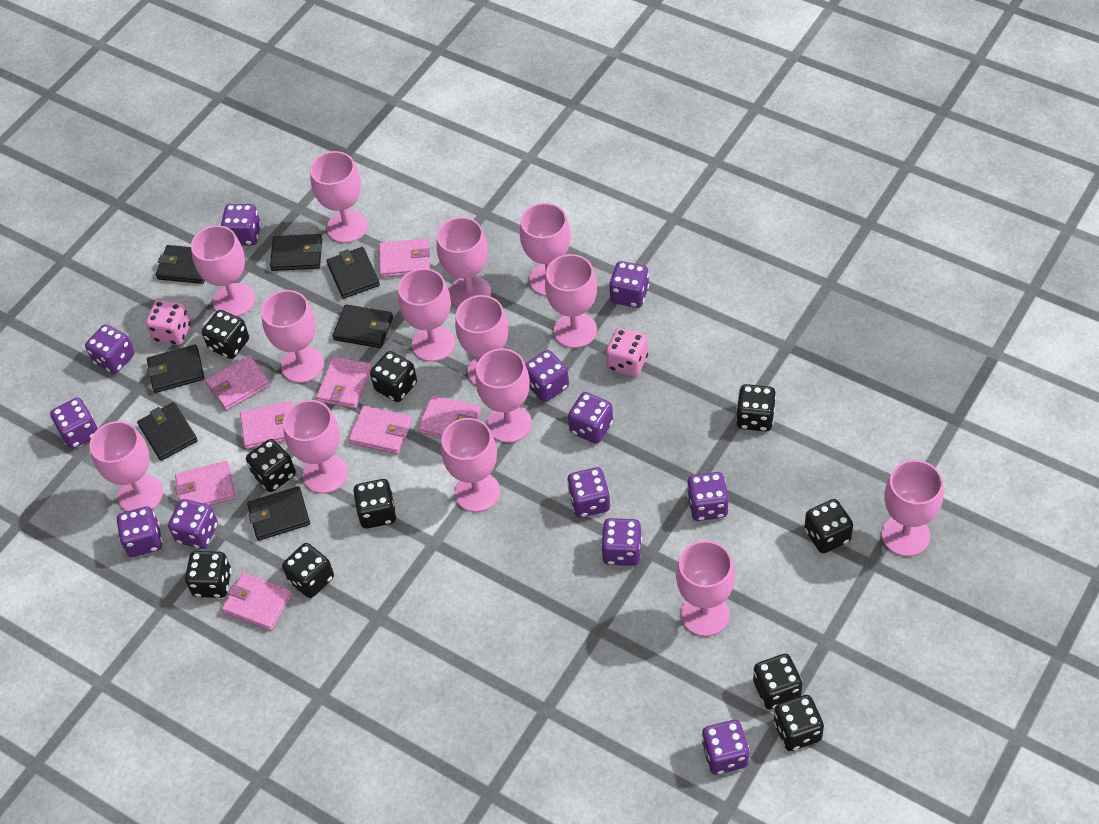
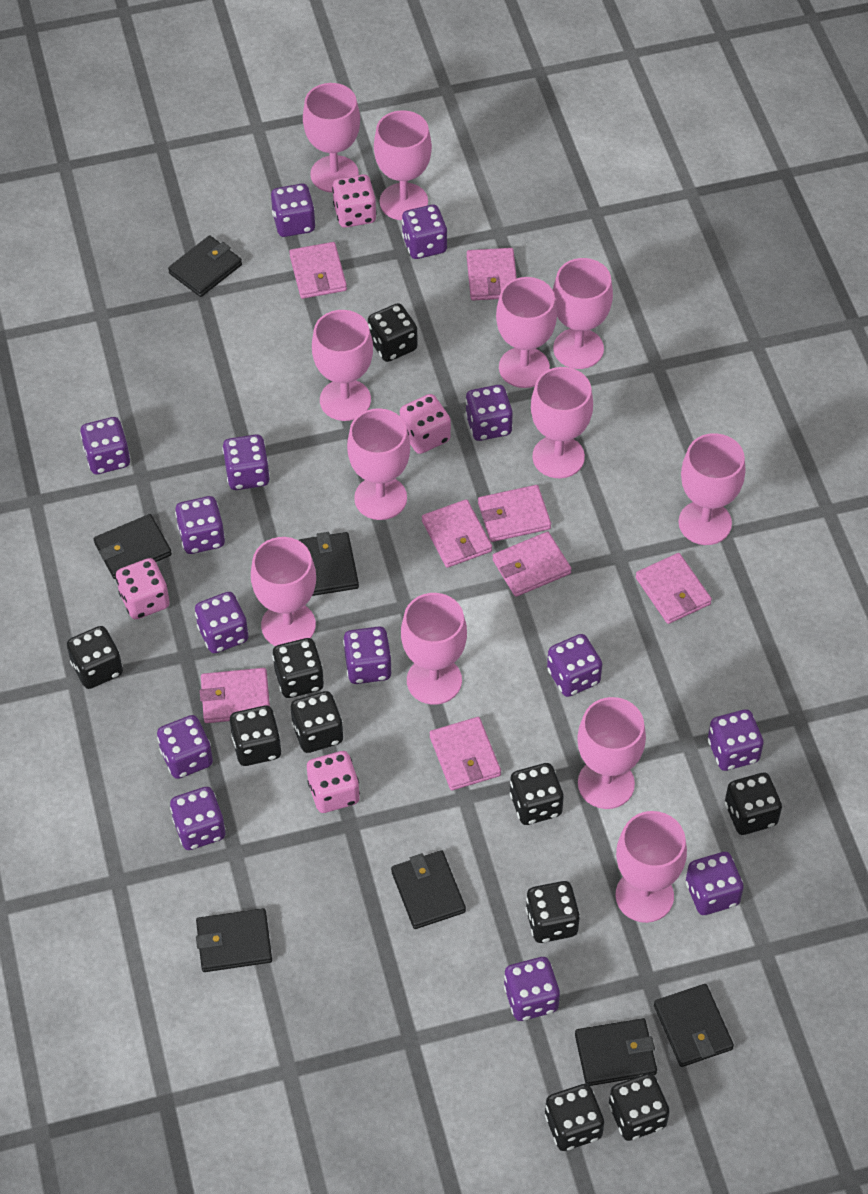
pink dice: 2 -> 4
pink goblet: 14 -> 12
purple dice: 12 -> 14

